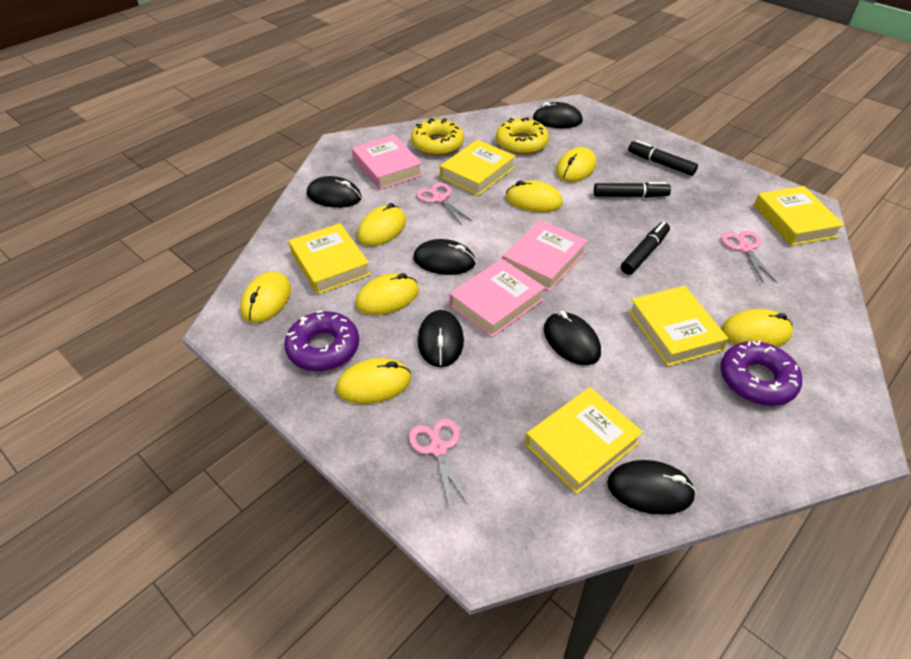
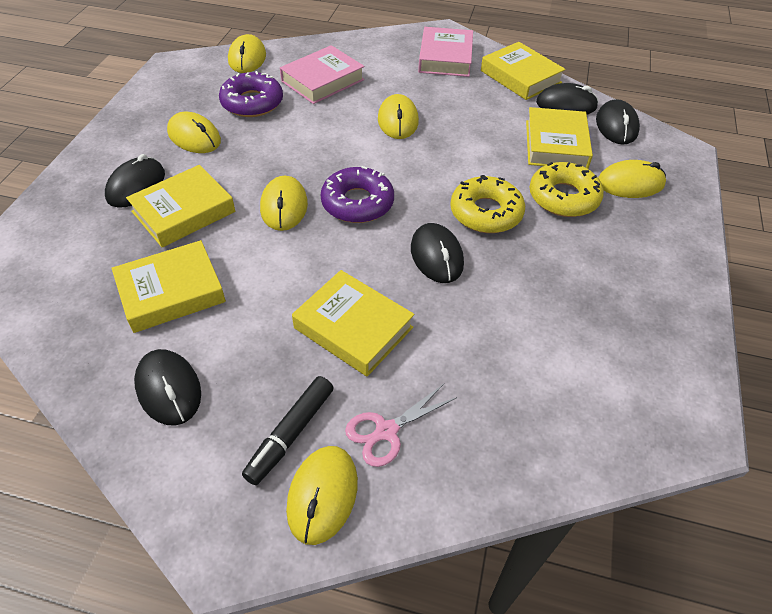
black marker: 3 -> 1
black mouse: 6 -> 5
pink book: 3 -> 2
pink scissors: 3 -> 1
yellow mouse: 7 -> 6

